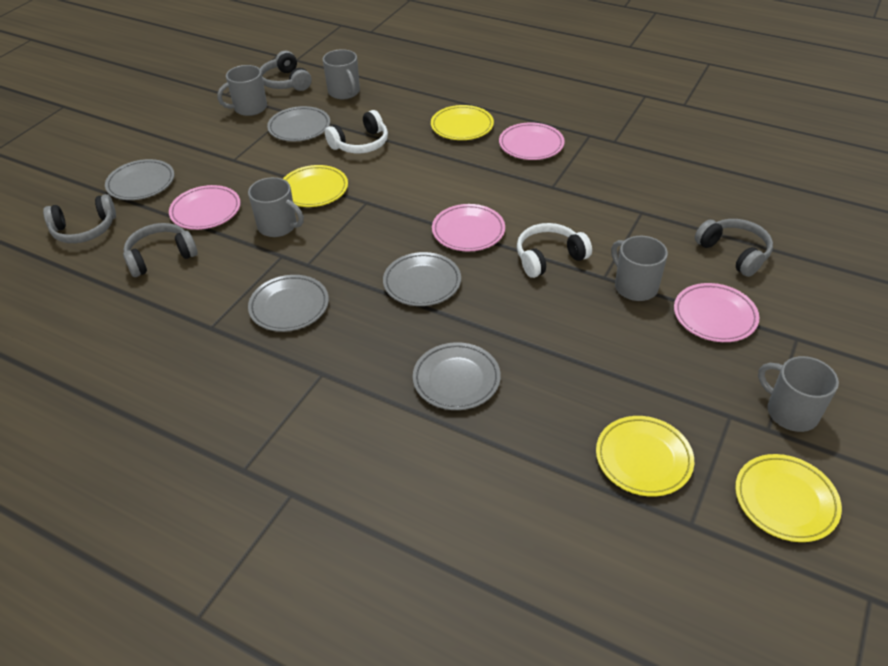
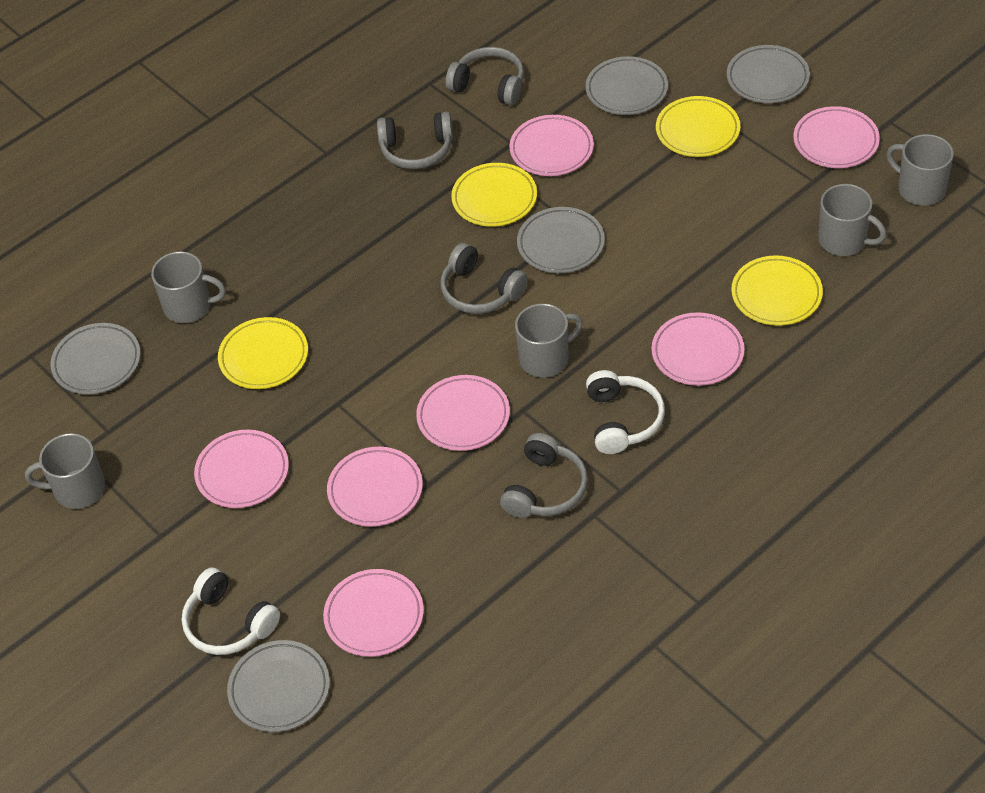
pink plate: 4 -> 7

